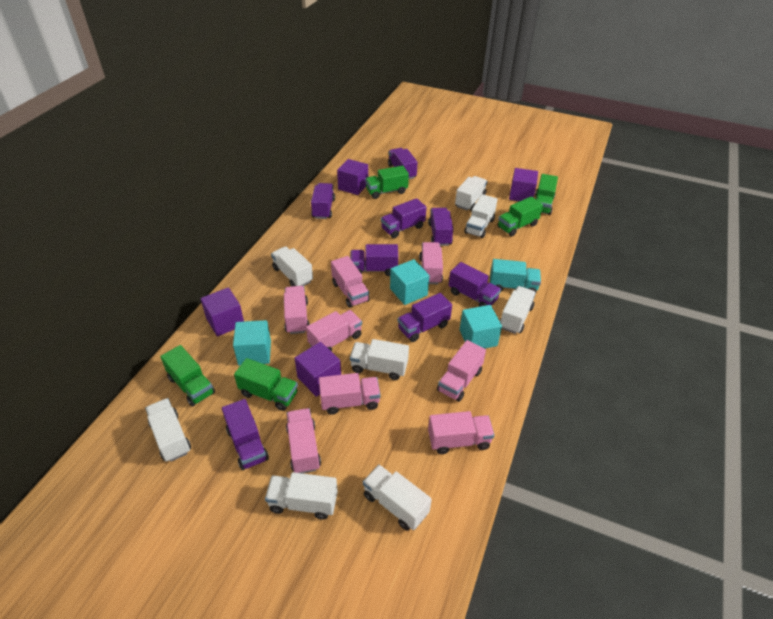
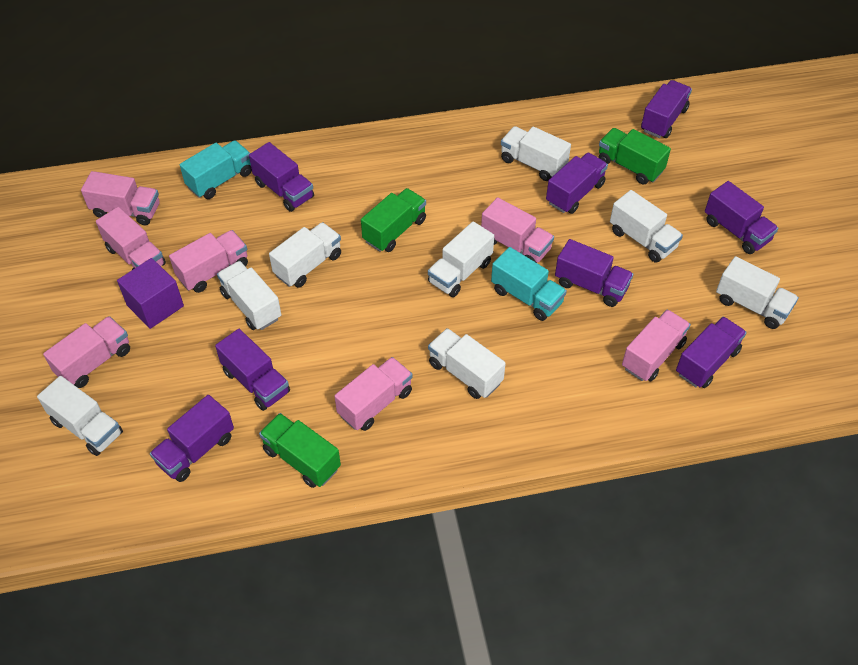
green truck: 5 -> 3
pink truck: 8 -> 7
purple cube: 4 -> 1
turquoise cube: 3 -> 0
turquoise truck: 1 -> 2

